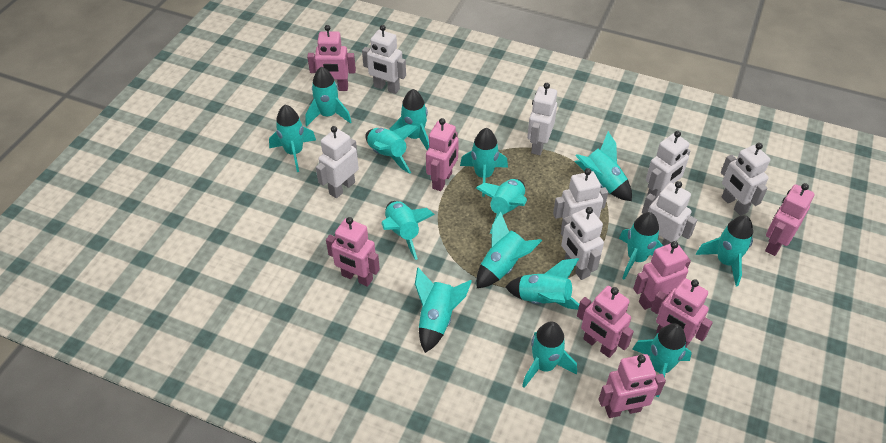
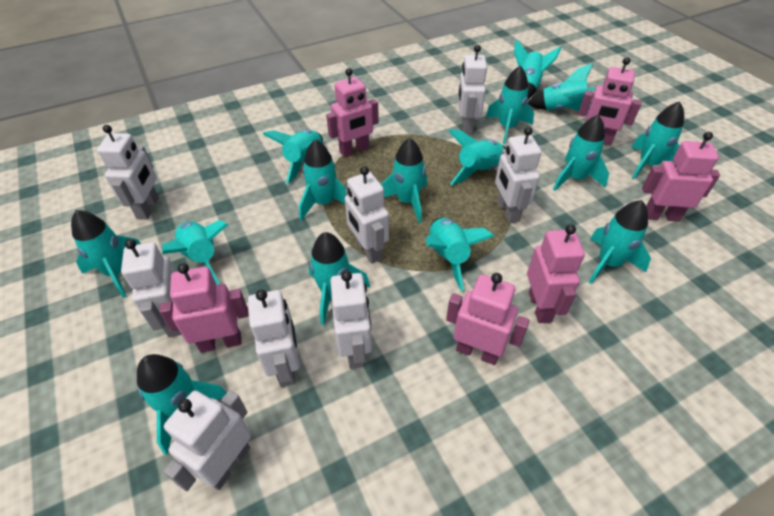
pink robot: 8 -> 6

